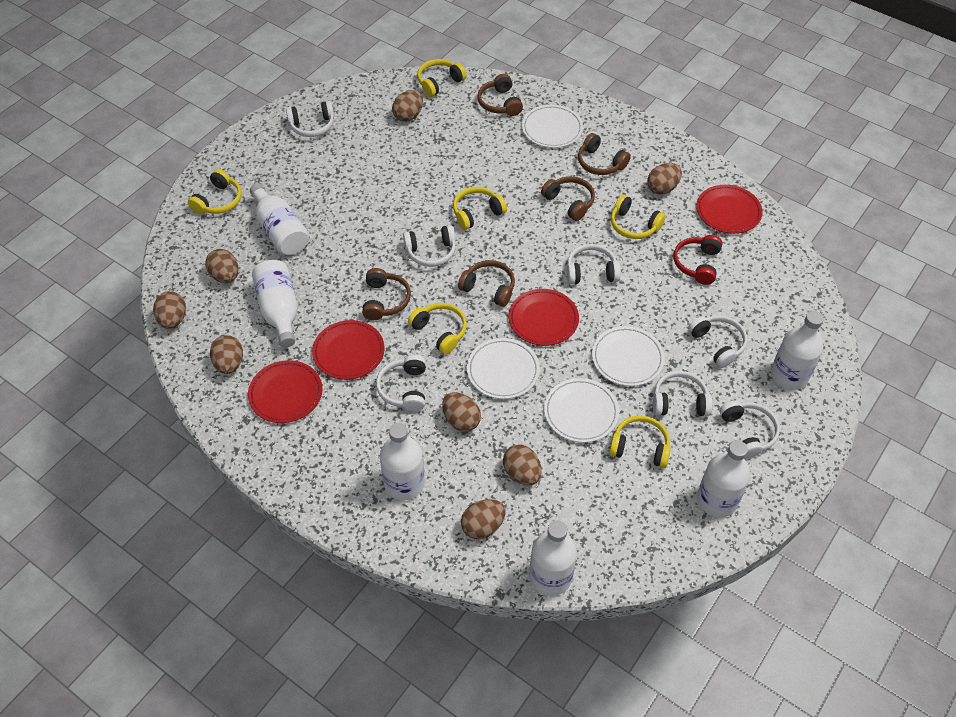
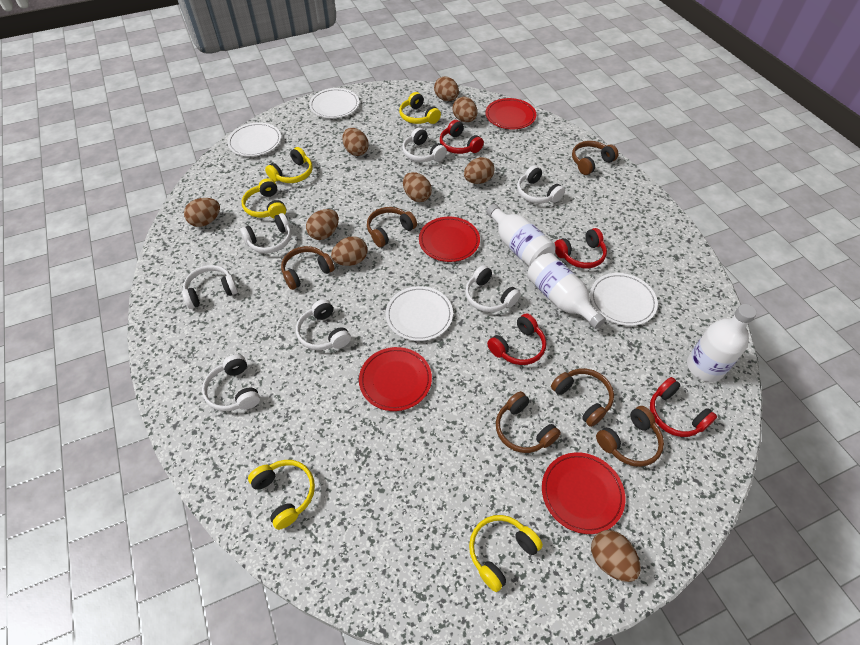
brown egg: 8 -> 9
brown headphones: 5 -> 6
red headphones: 1 -> 4
white bottle: 6 -> 3
yellow headphones: 6 -> 5

